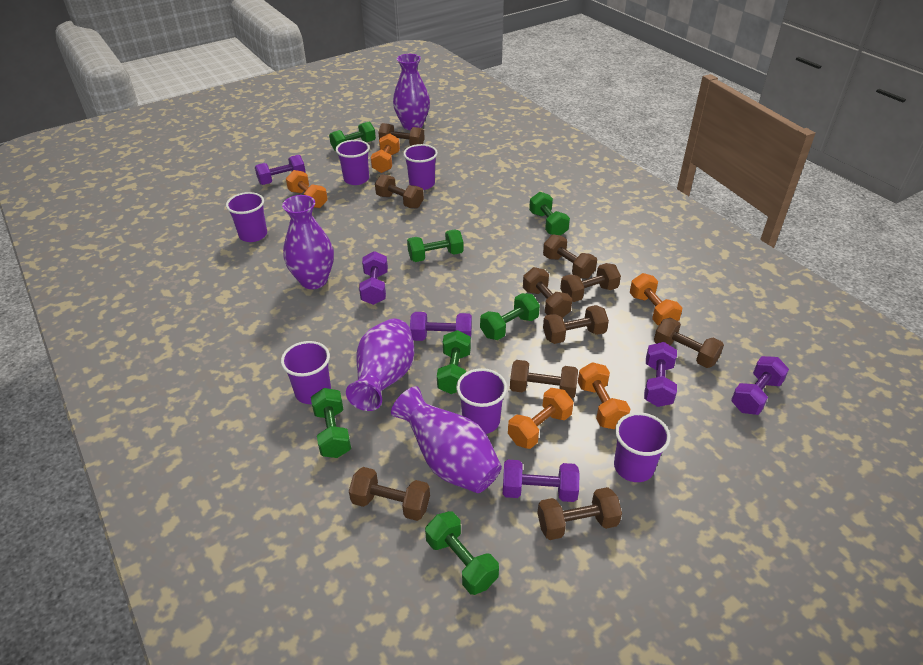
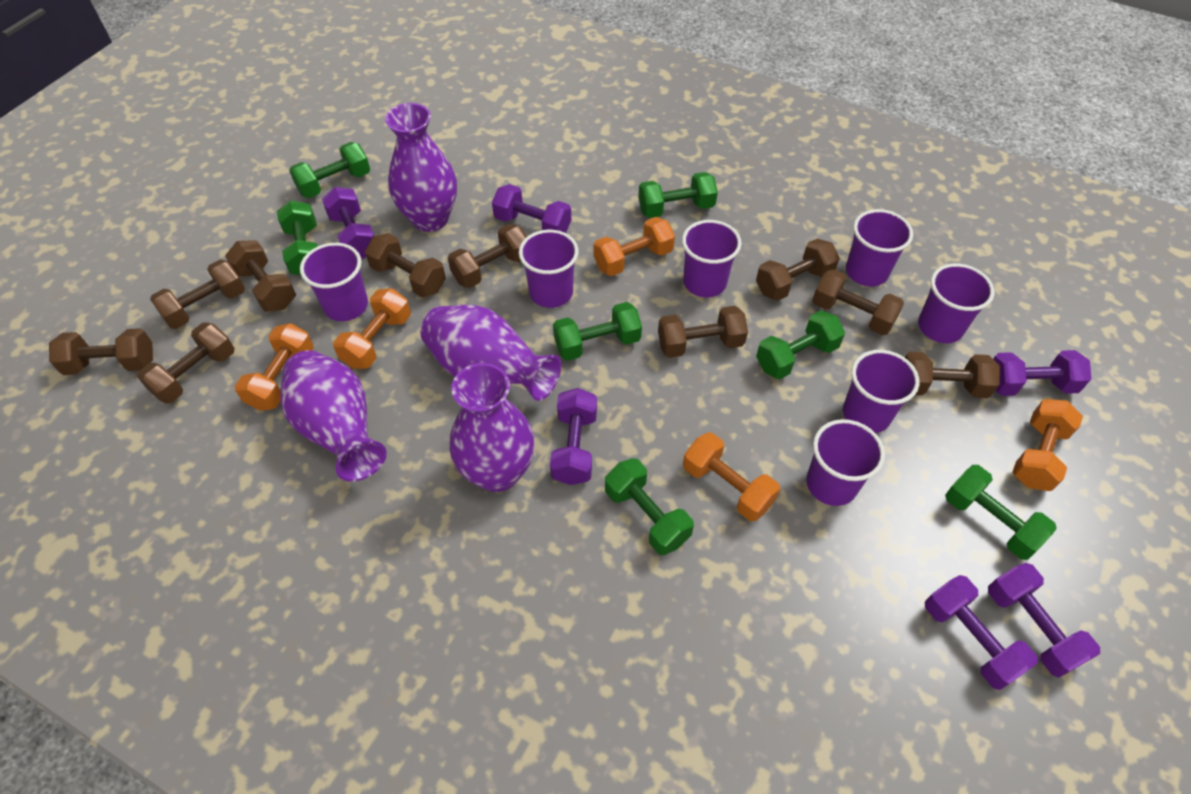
purple cup: 6 -> 7

